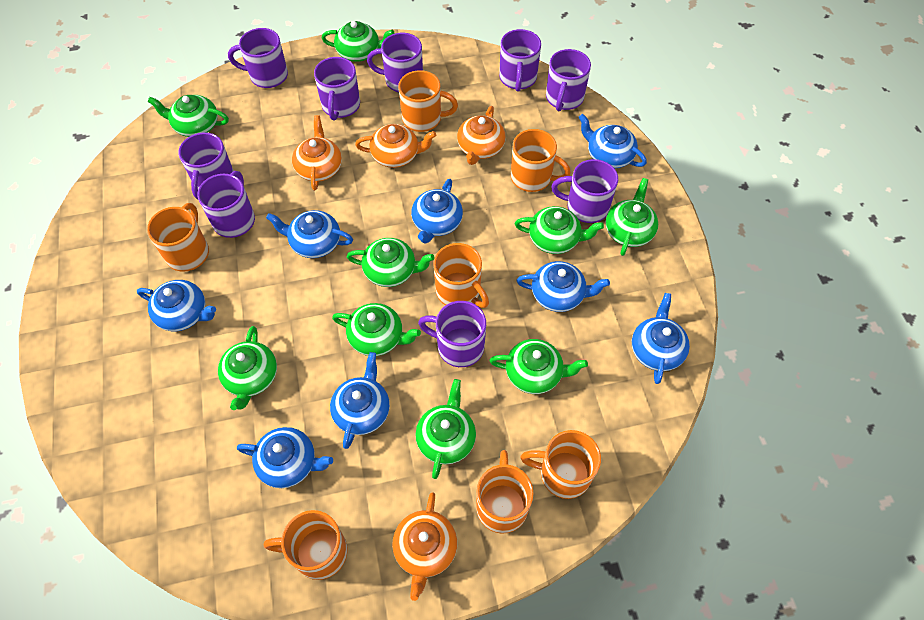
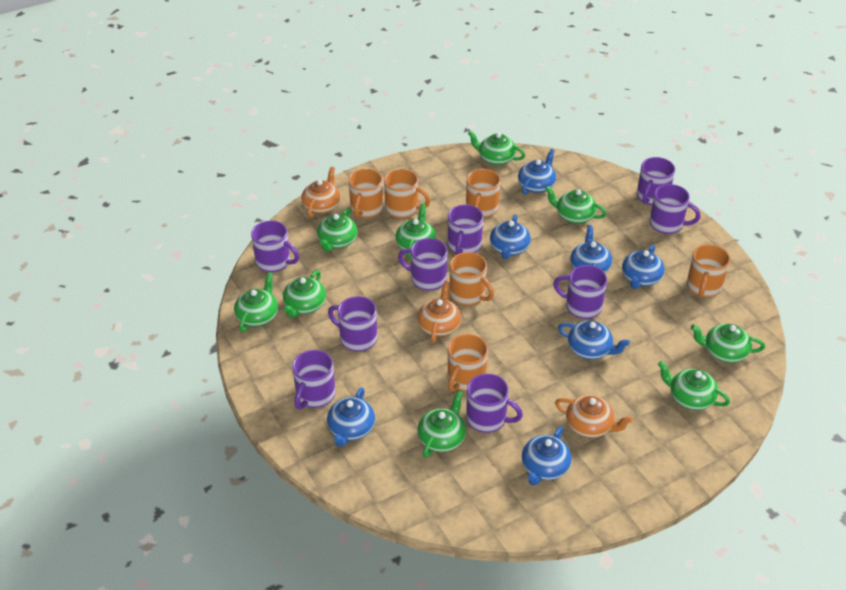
blue teapot: 8 -> 7
orange mug: 7 -> 6
orange teapot: 4 -> 3

